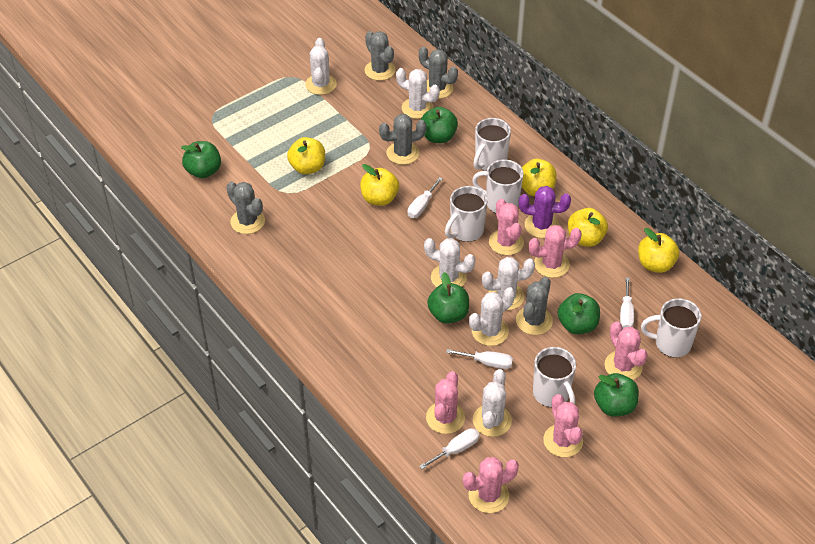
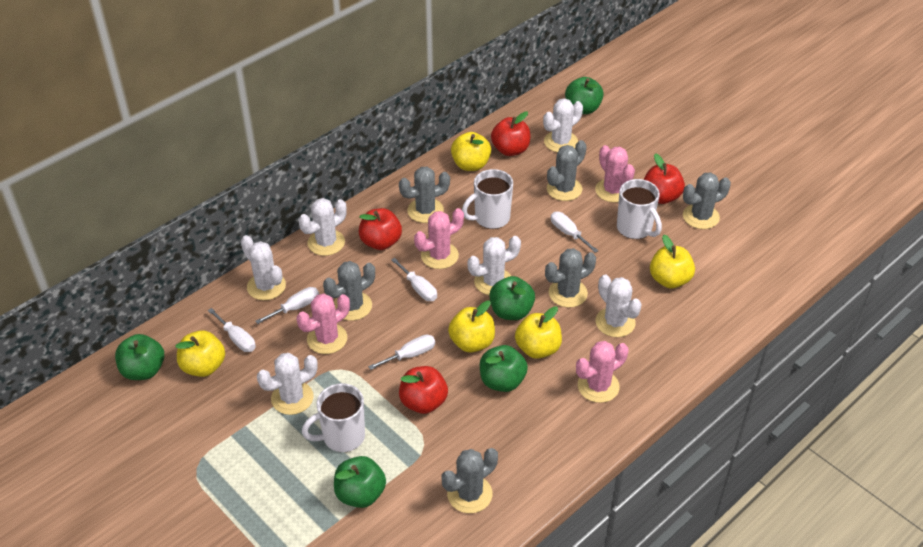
grey cactus: 5 -> 6
pink cactus: 6 -> 4
purple cactus: 1 -> 0
red apple: 0 -> 4
white mug: 5 -> 3
white screwdriver: 4 -> 5

